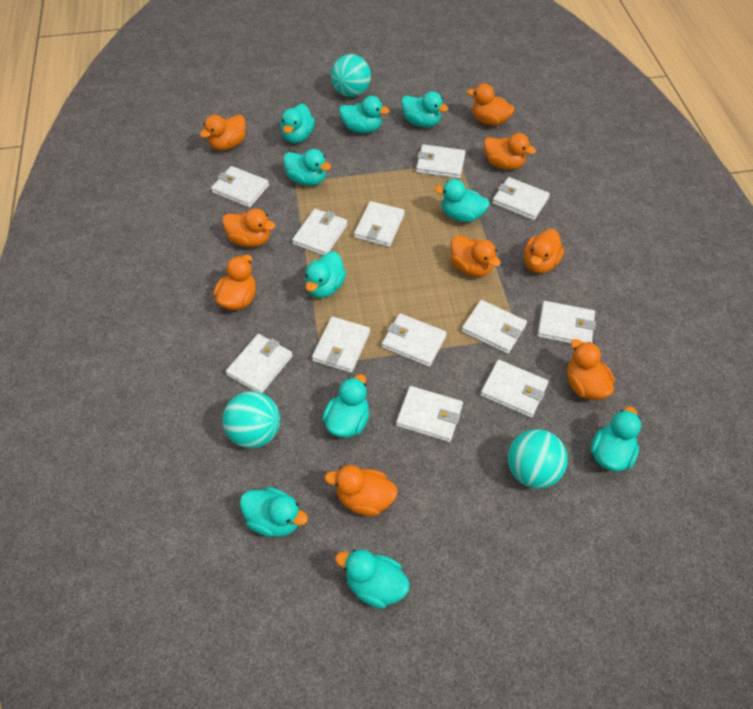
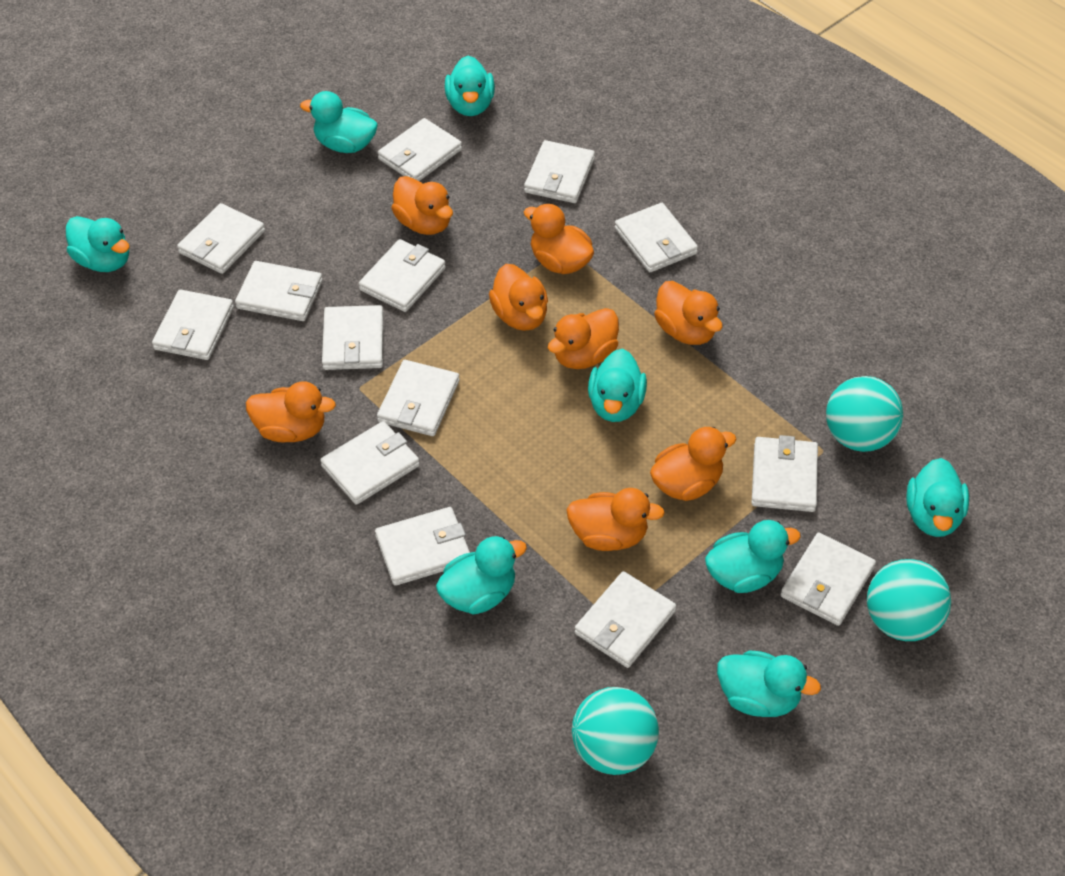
orange duck: 9 -> 8
turquoise duck: 10 -> 8
white wallet: 12 -> 14

